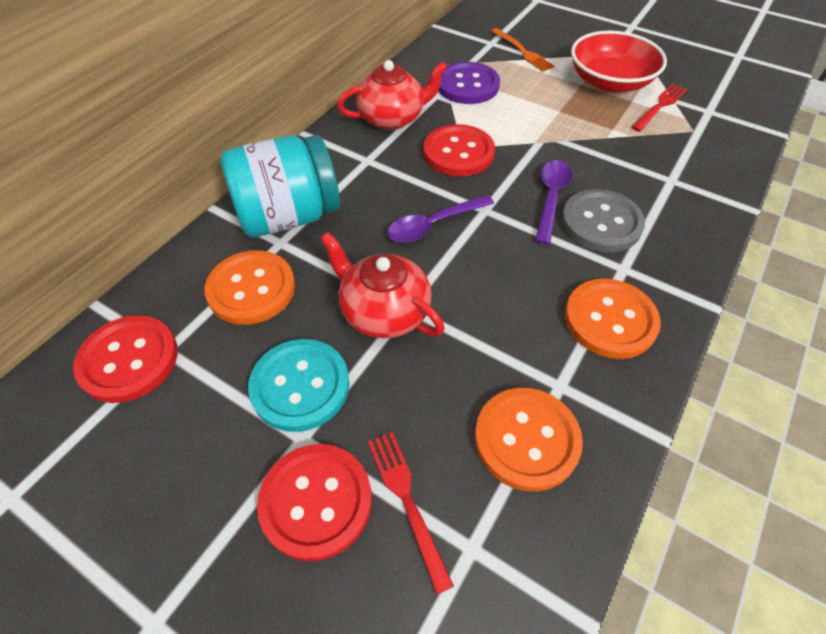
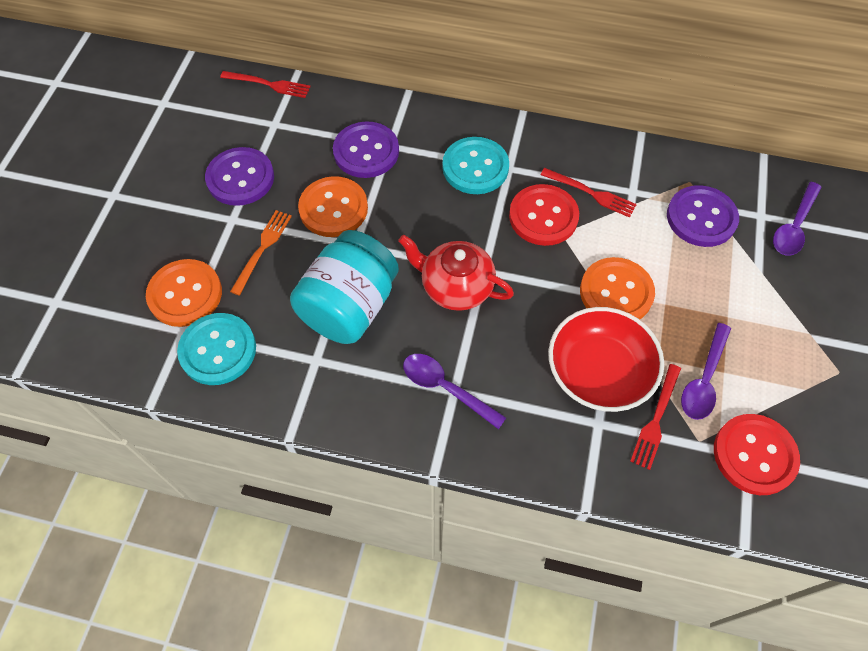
grey button: 1 -> 0
purple button: 1 -> 3
purple spoon: 2 -> 3
red button: 3 -> 2
red fork: 2 -> 3
red teapot: 2 -> 1
turquoise button: 1 -> 2

